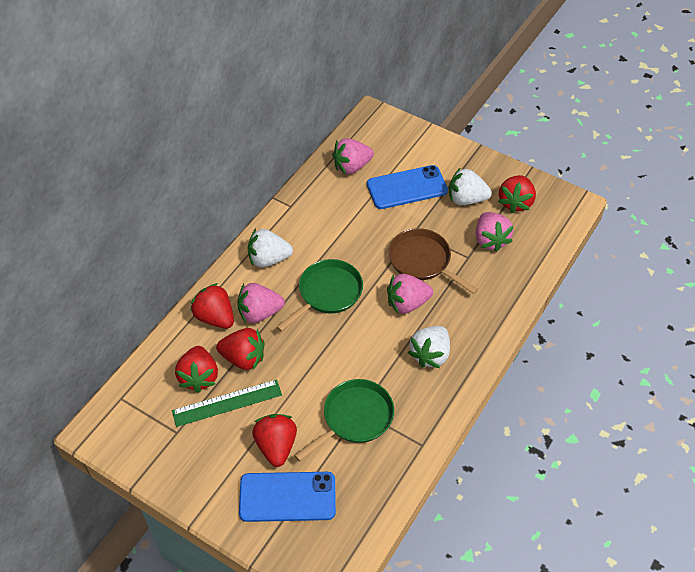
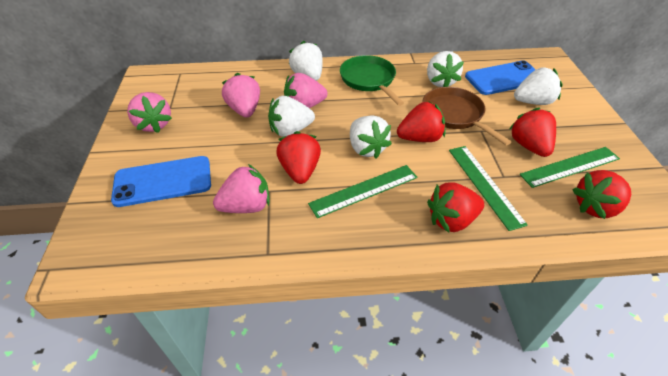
green pan: 2 -> 1
green ruler: 1 -> 3
white strawberry: 3 -> 5

